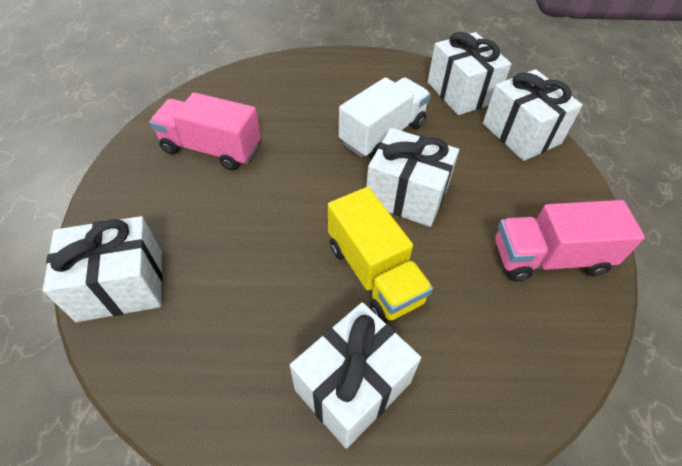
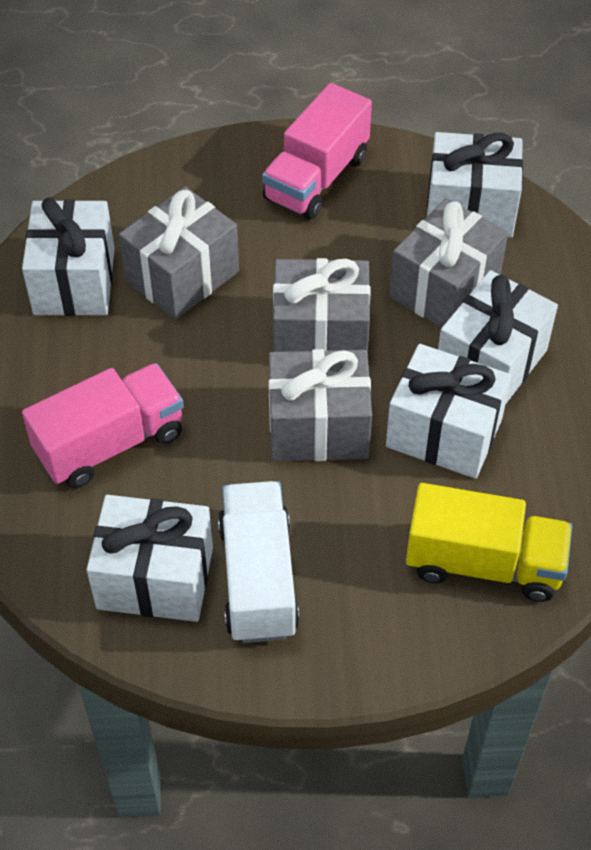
grey gift: 0 -> 4

